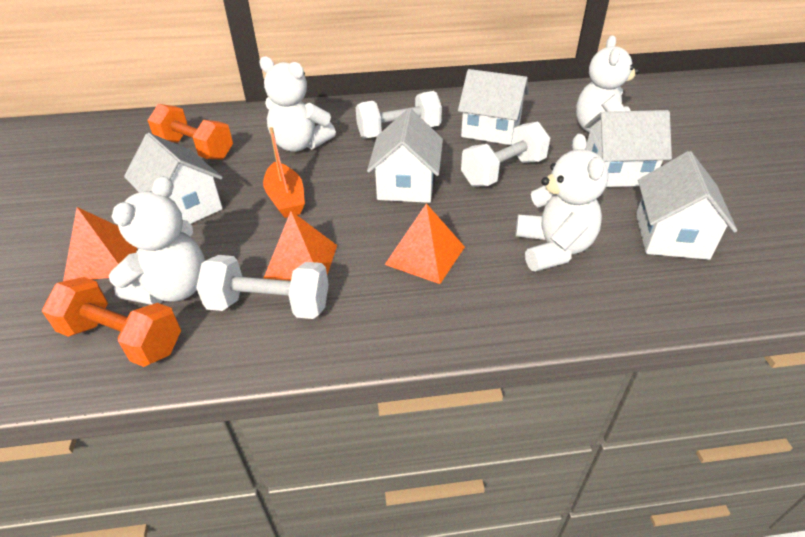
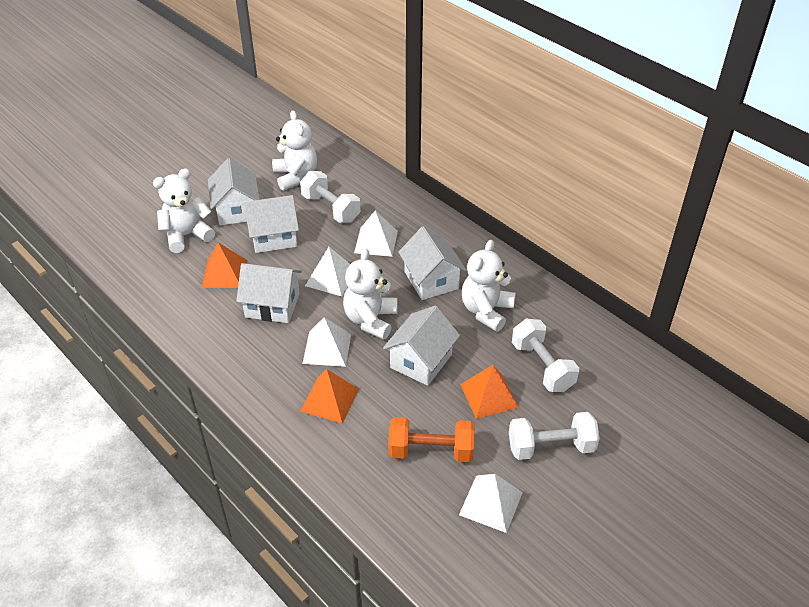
orange boat: 1 -> 0
orange dumbbell: 2 -> 1
white pyramid: 0 -> 4

